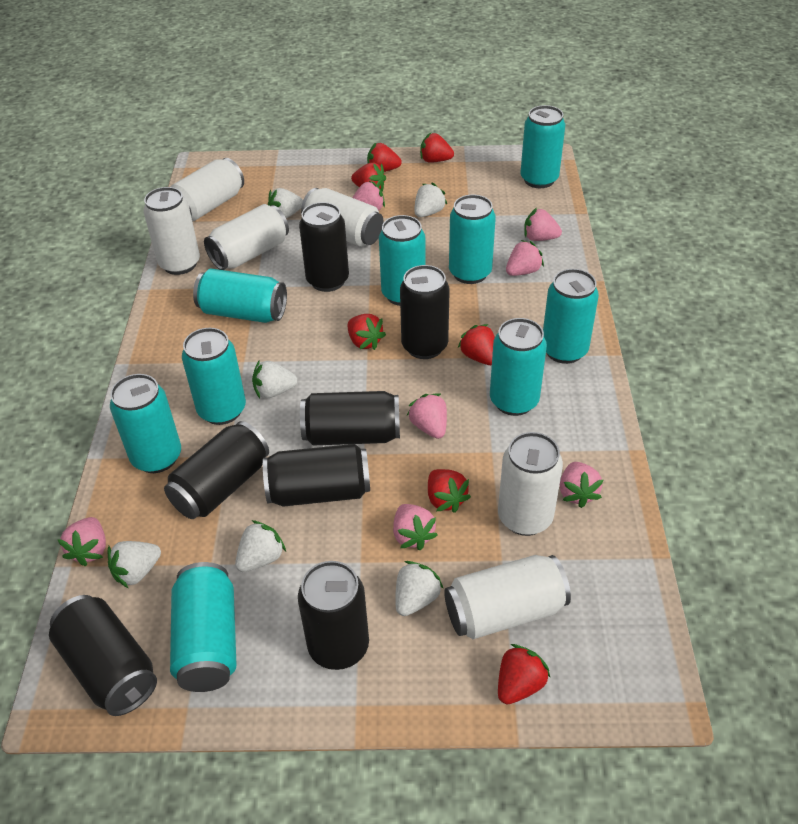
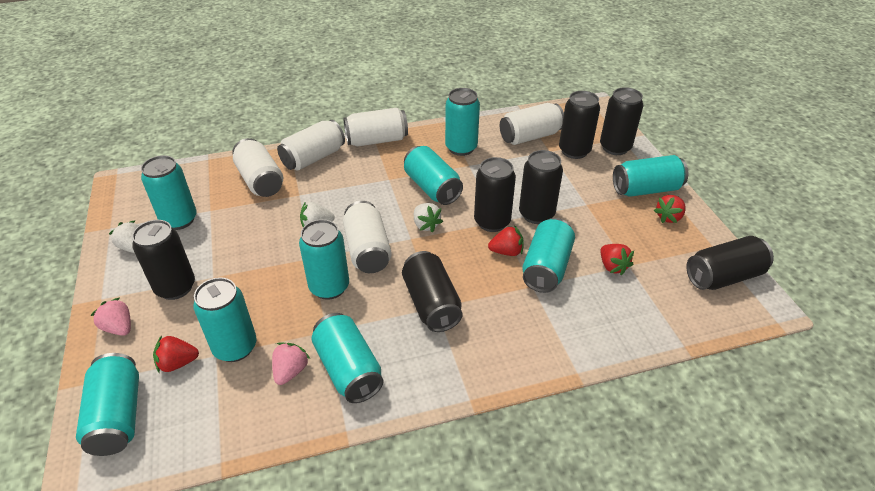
pink strawberry: 7 -> 2
red strawberry: 7 -> 4
white can: 6 -> 5
white strawberry: 6 -> 3

